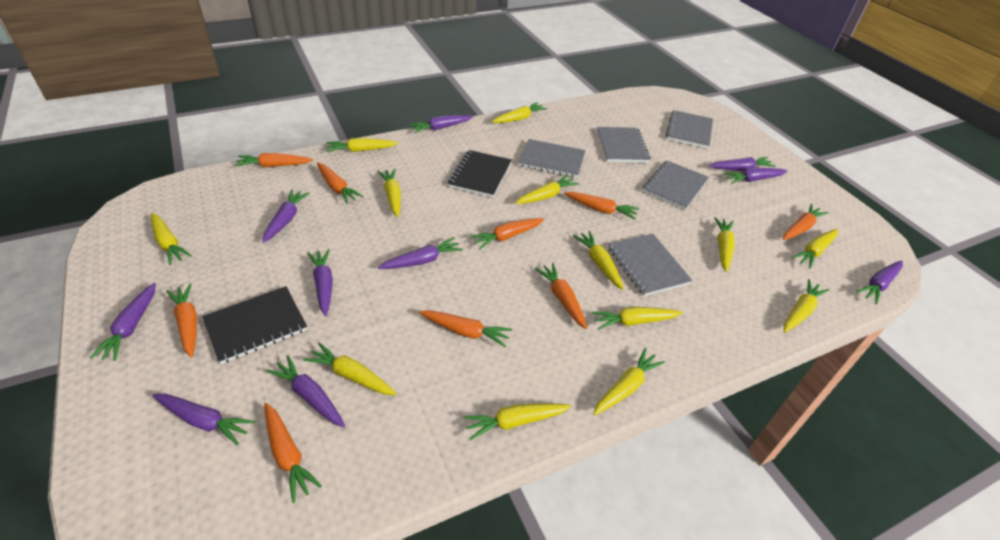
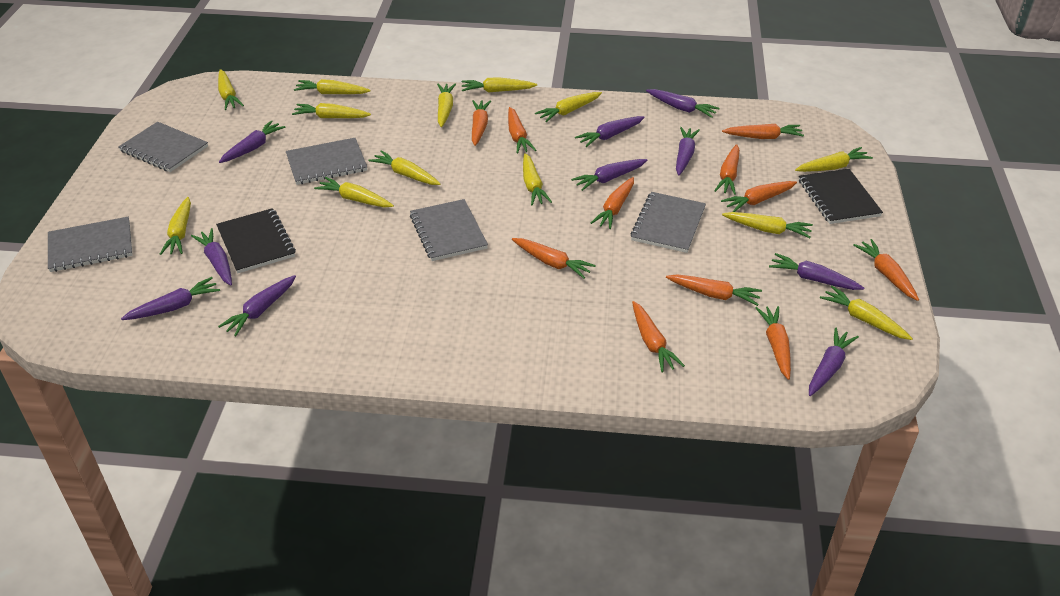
orange carrot: 9 -> 11

